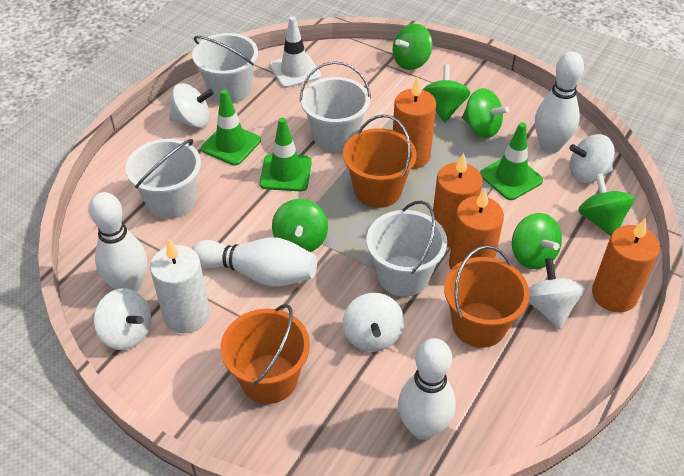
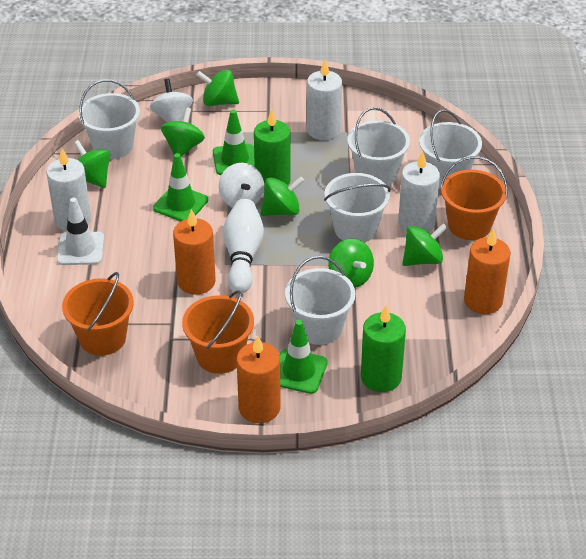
green candle: 0 -> 2
orange candle: 4 -> 3
white bowling pin: 4 -> 1
white bucket: 4 -> 5
white candle: 1 -> 3
white spinning top: 5 -> 2

